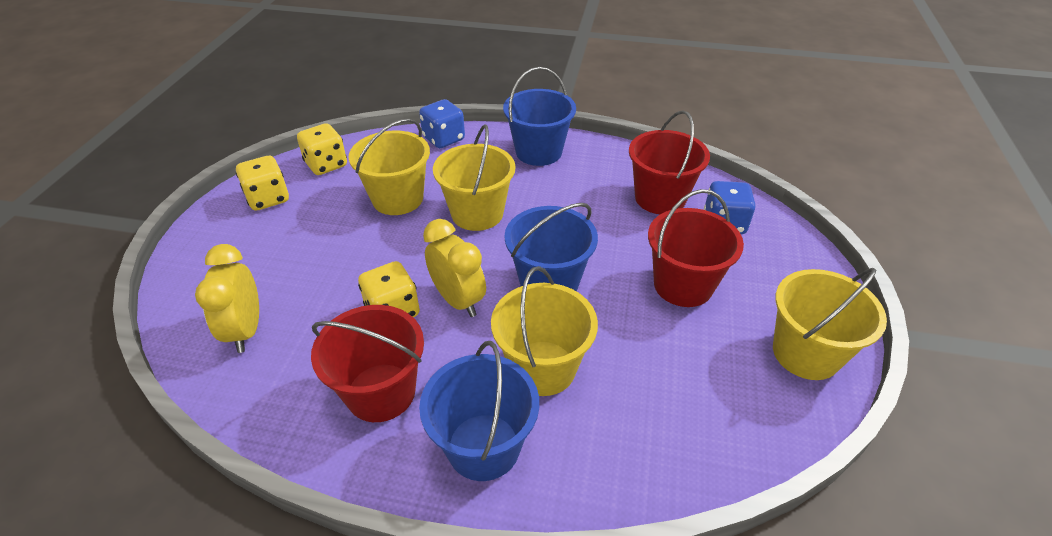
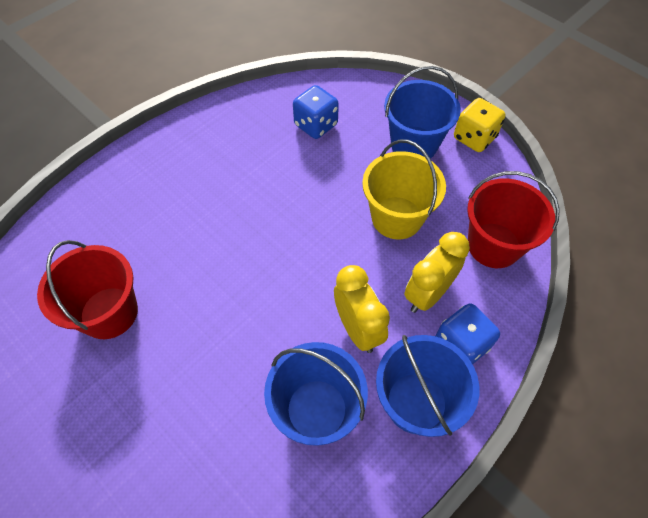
red bucket: 3 -> 2
yellow bucket: 4 -> 1
yellow dice: 3 -> 1

